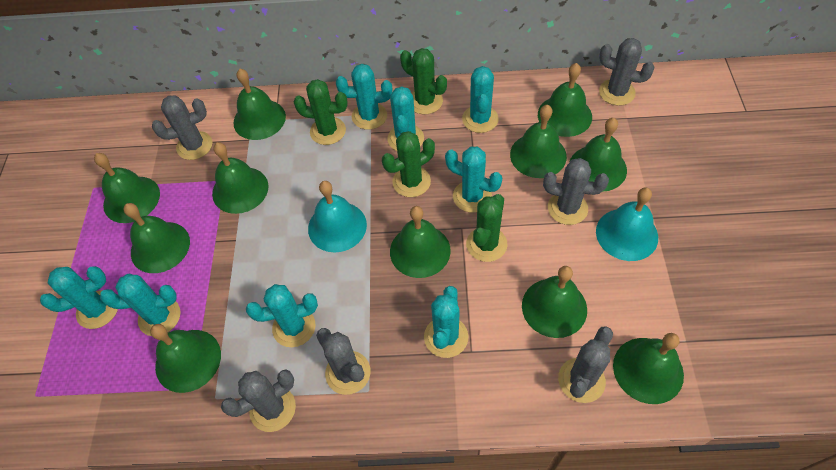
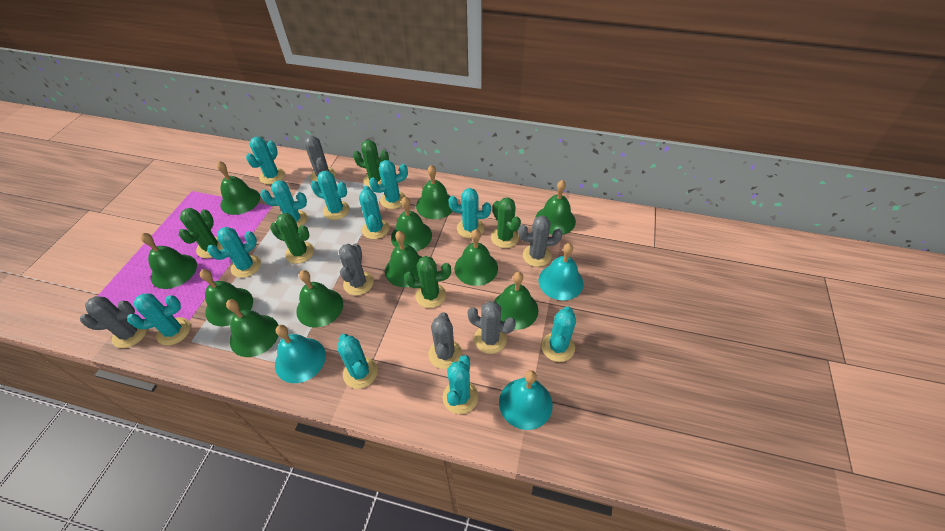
green cactus: 4 -> 5
turquoise bell: 2 -> 3
turquoise cactus: 8 -> 11

